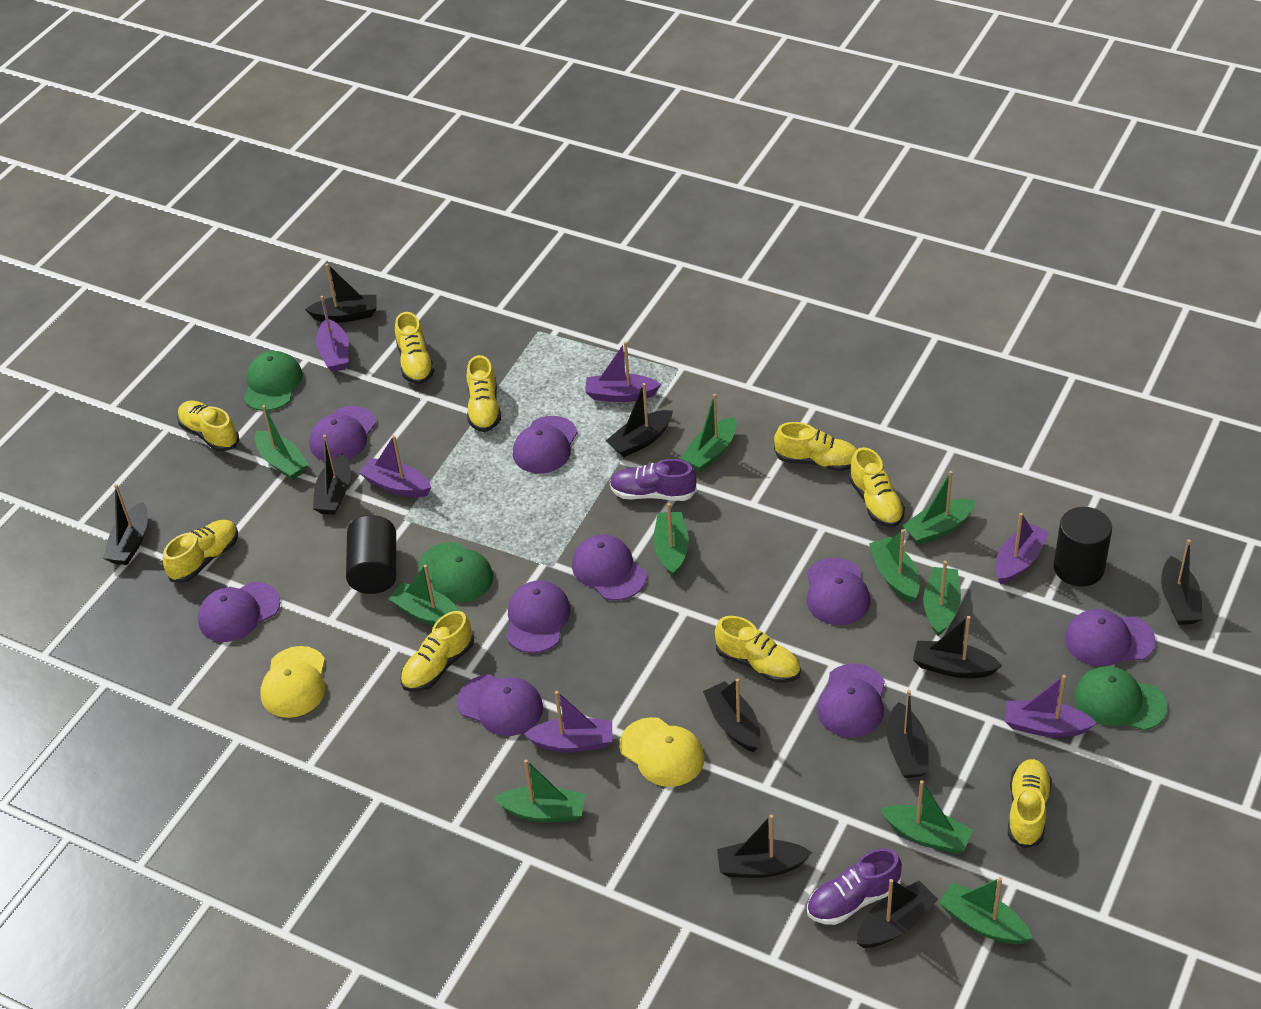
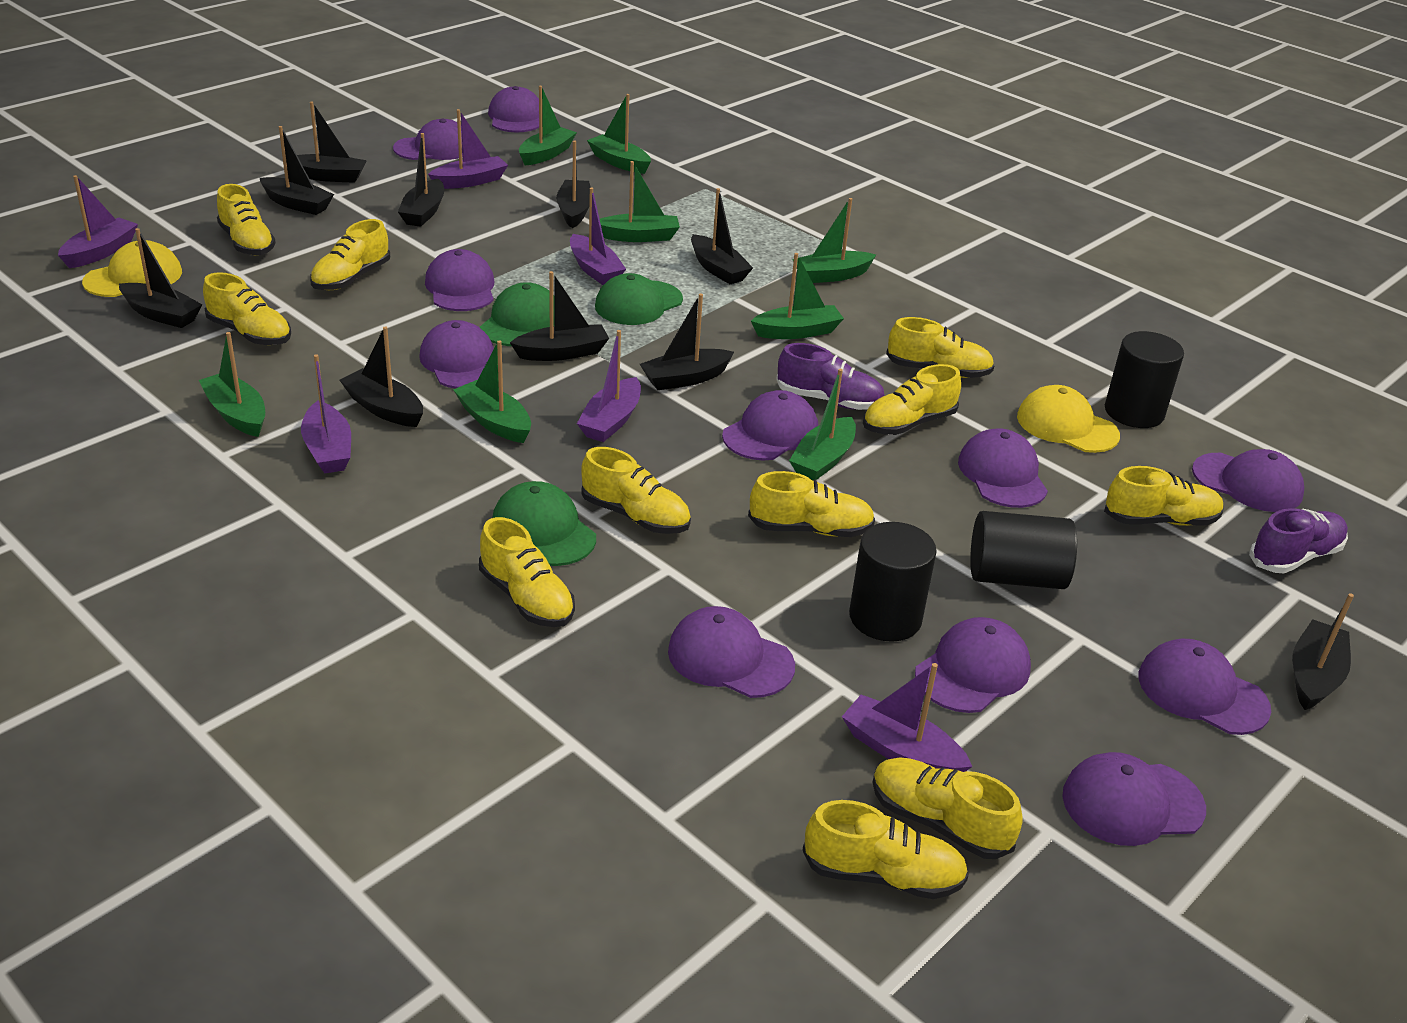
black cylinder: 2 -> 3
green boat: 10 -> 8
purple cap: 9 -> 11
yellow shoe: 9 -> 11

